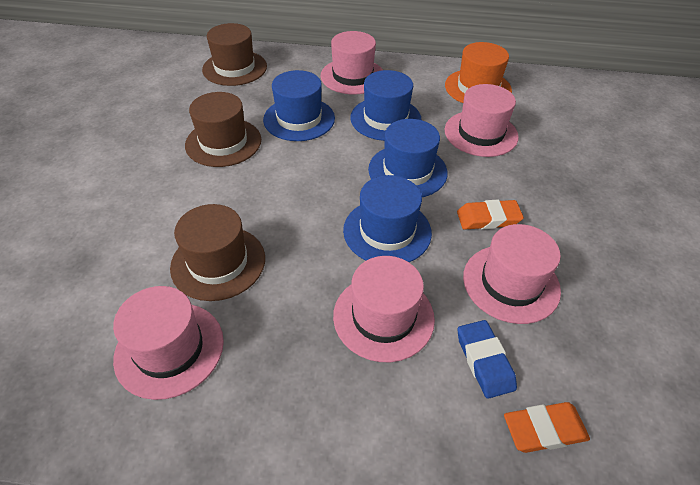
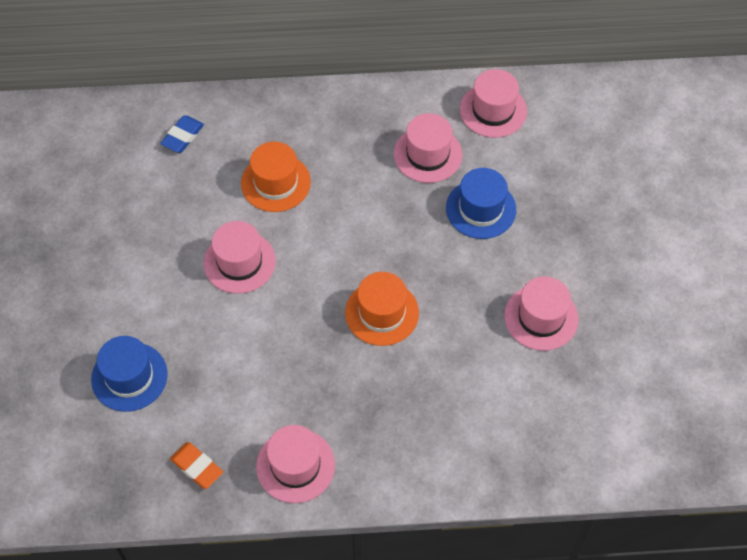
blue hat: 4 -> 2
brown hat: 3 -> 0
orange eraser: 2 -> 1
orange hat: 1 -> 2

